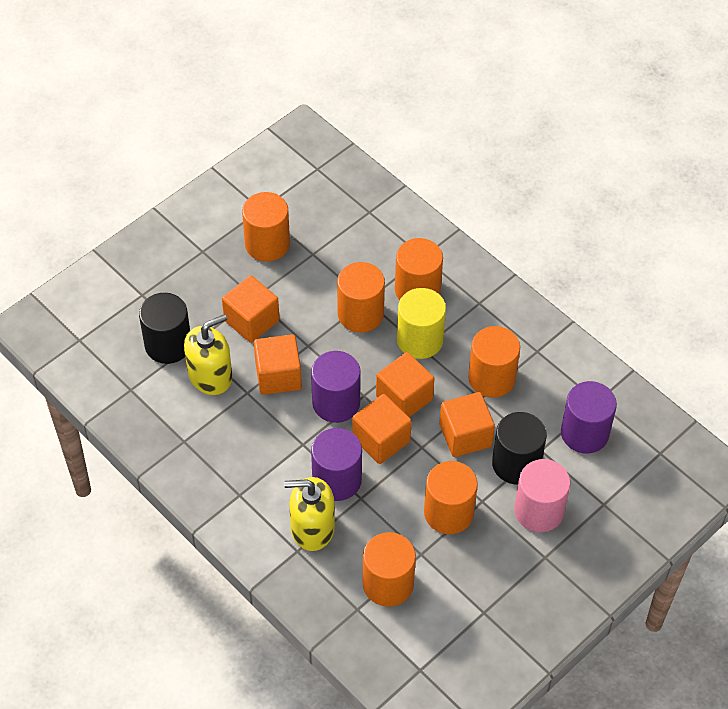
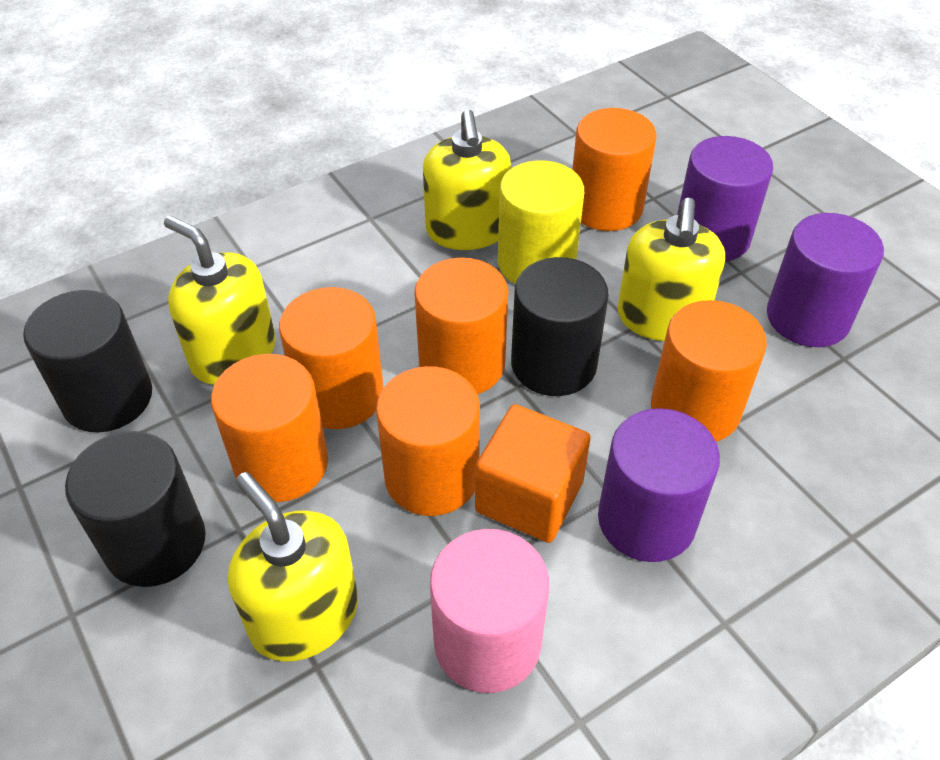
black cylinder: 2 -> 3
orange cube: 5 -> 1
yellow soap dispenser: 2 -> 4

